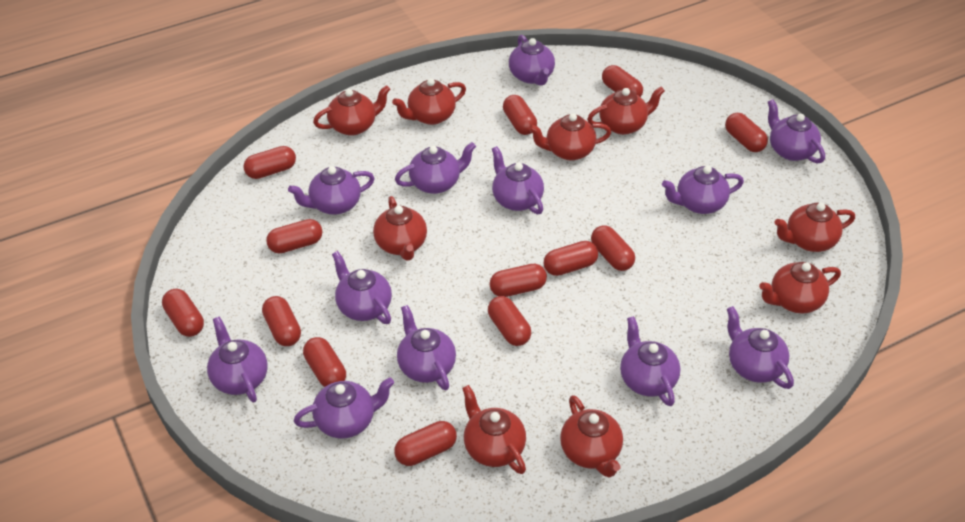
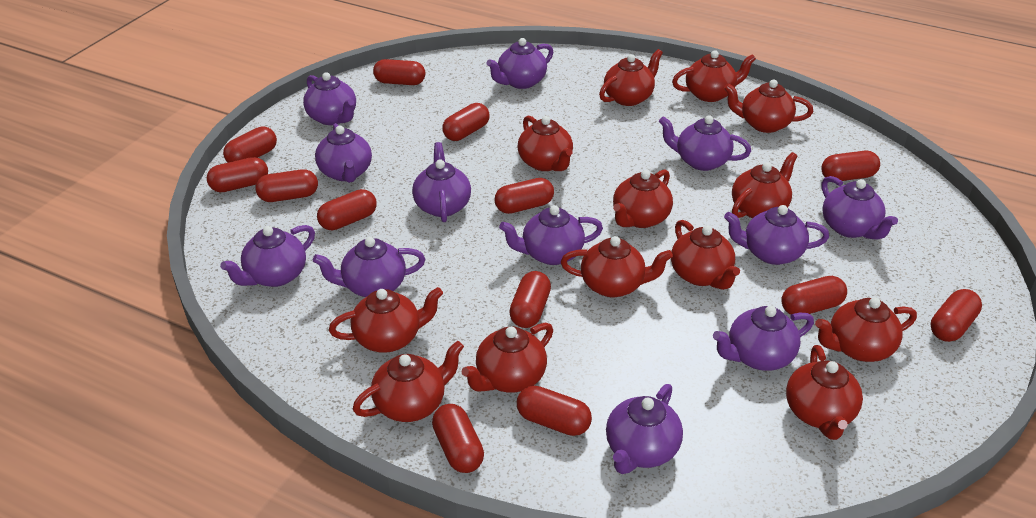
red teapot: 9 -> 13

